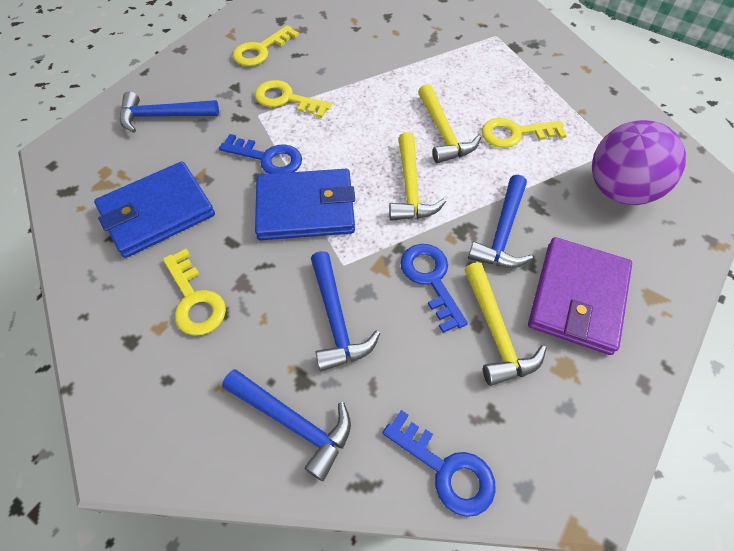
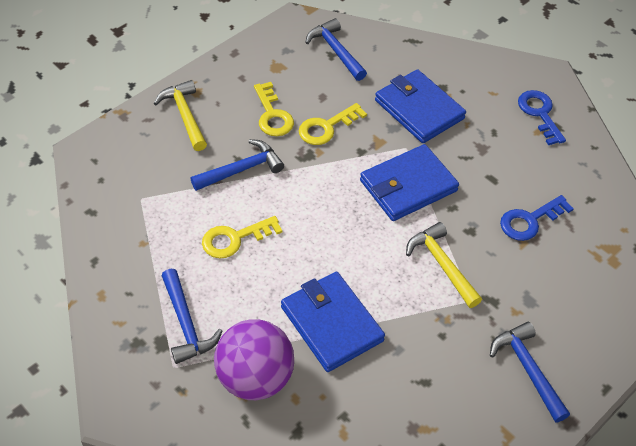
blue key: 3 -> 2
blue wallet: 2 -> 3
purple wallet: 1 -> 0
yellow hammer: 3 -> 2
yellow key: 4 -> 3

